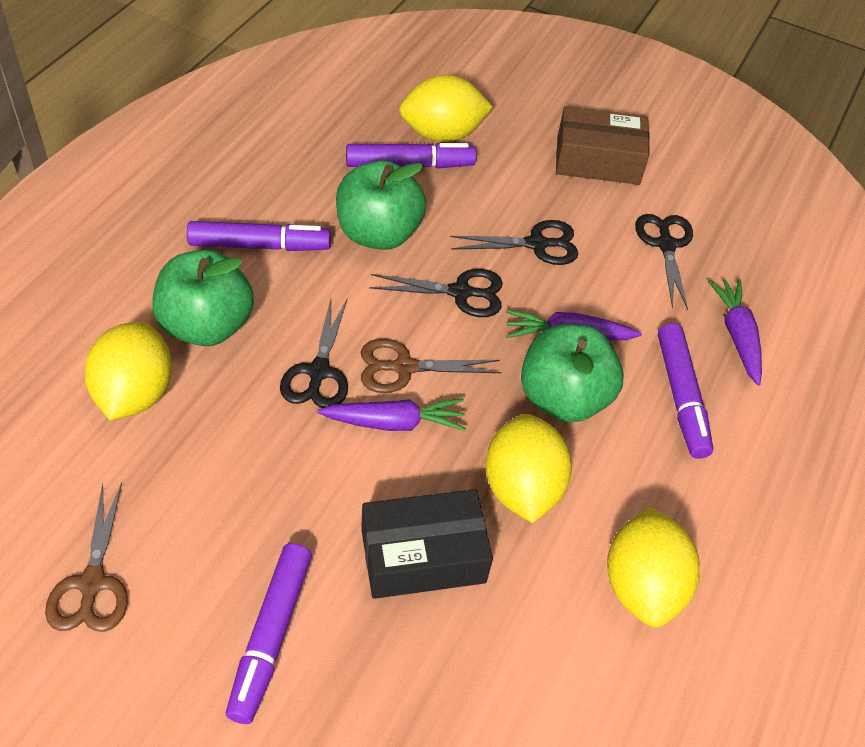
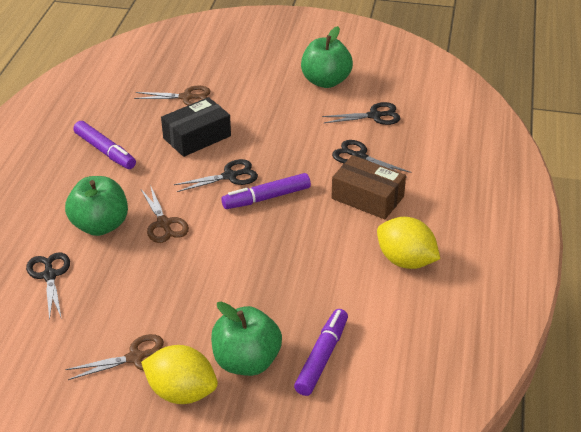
brown scissors: 2 -> 3
purple carrot: 3 -> 0
purple marker: 4 -> 3
yellow lemon: 4 -> 2

